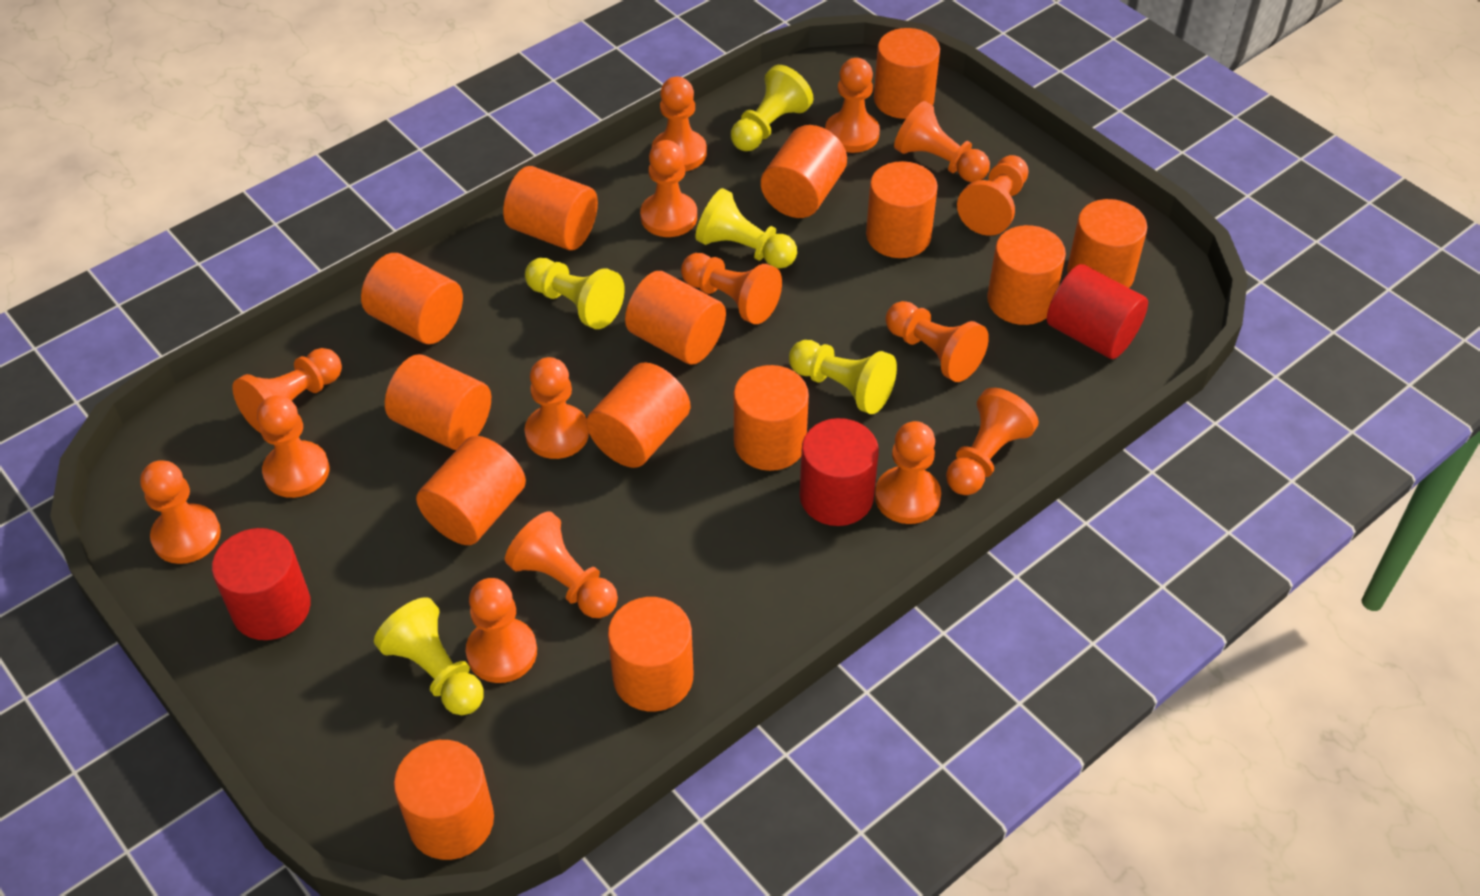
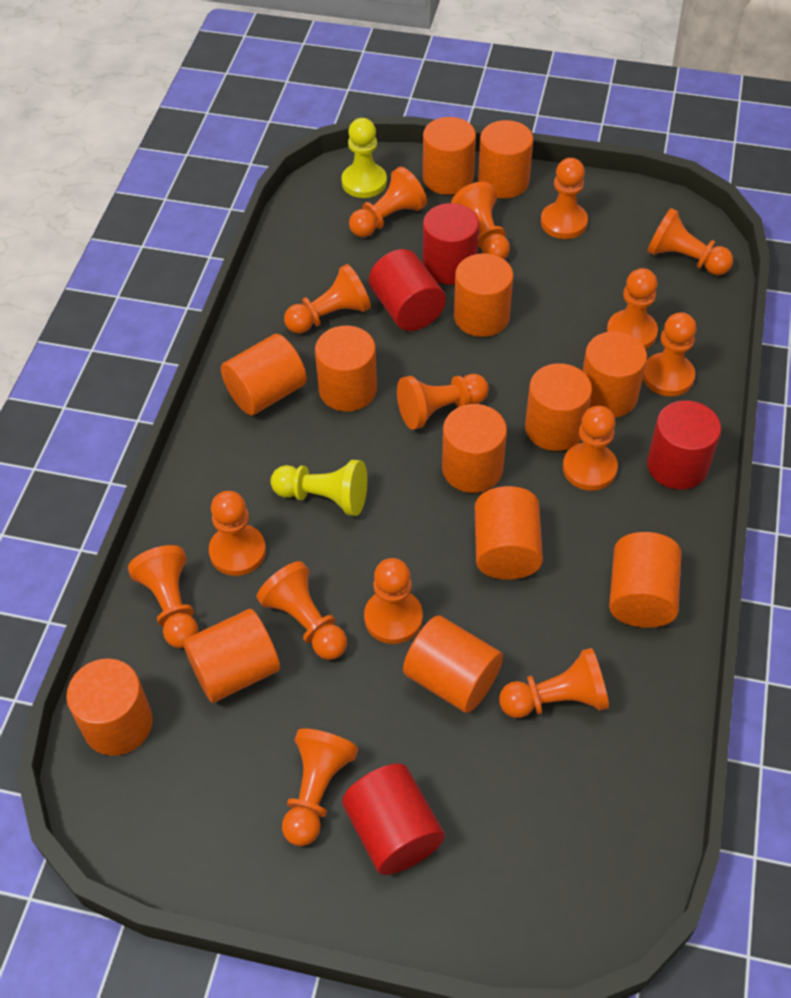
orange cylinder: 14 -> 13
red cylinder: 3 -> 4
yellow pawn: 5 -> 2

